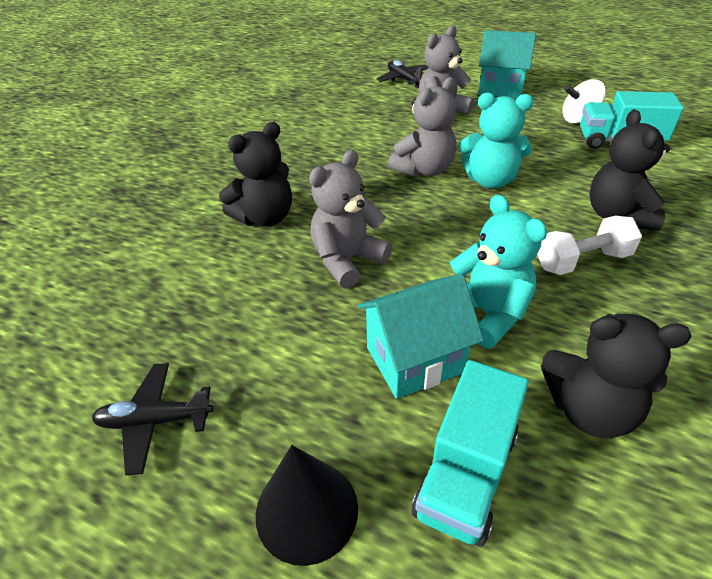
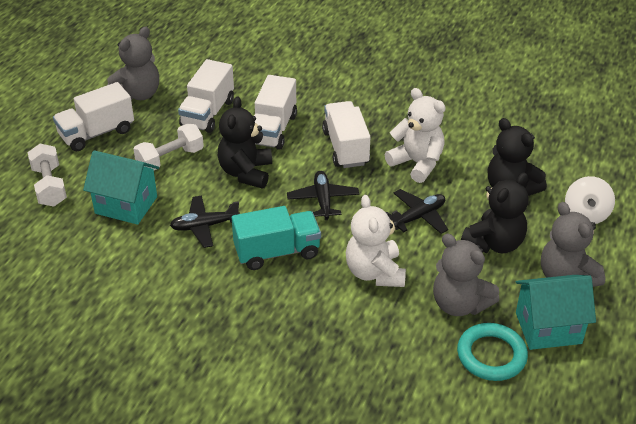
black cone: 1 -> 0
black plane: 2 -> 3
turquoise ring: 0 -> 1
turquoise teddy bear: 2 -> 0
turquoise truck: 2 -> 1
white dumbbell: 1 -> 2
white teddy bear: 0 -> 2
white truck: 0 -> 4

